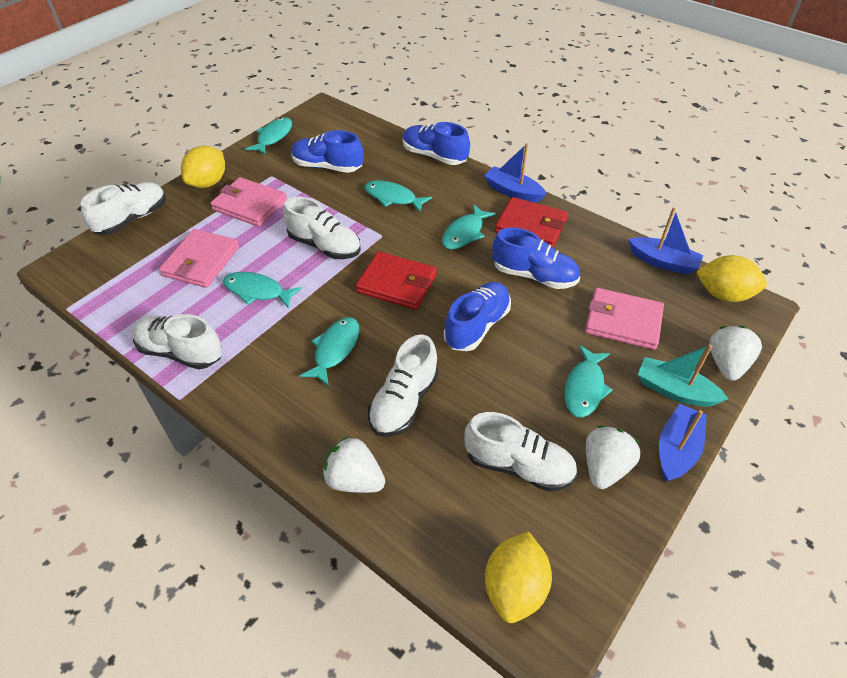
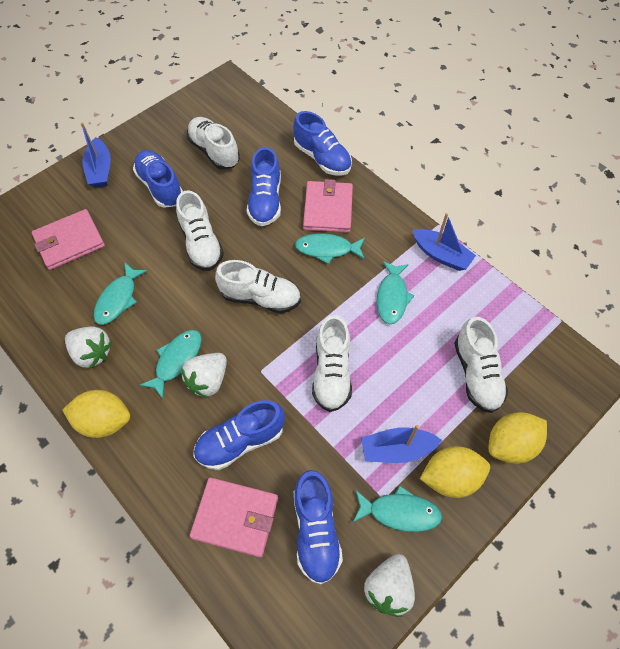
blue shoe: 4 -> 5
red wallet: 2 -> 0
turquoise boat: 1 -> 0
turquoise fish: 6 -> 5

